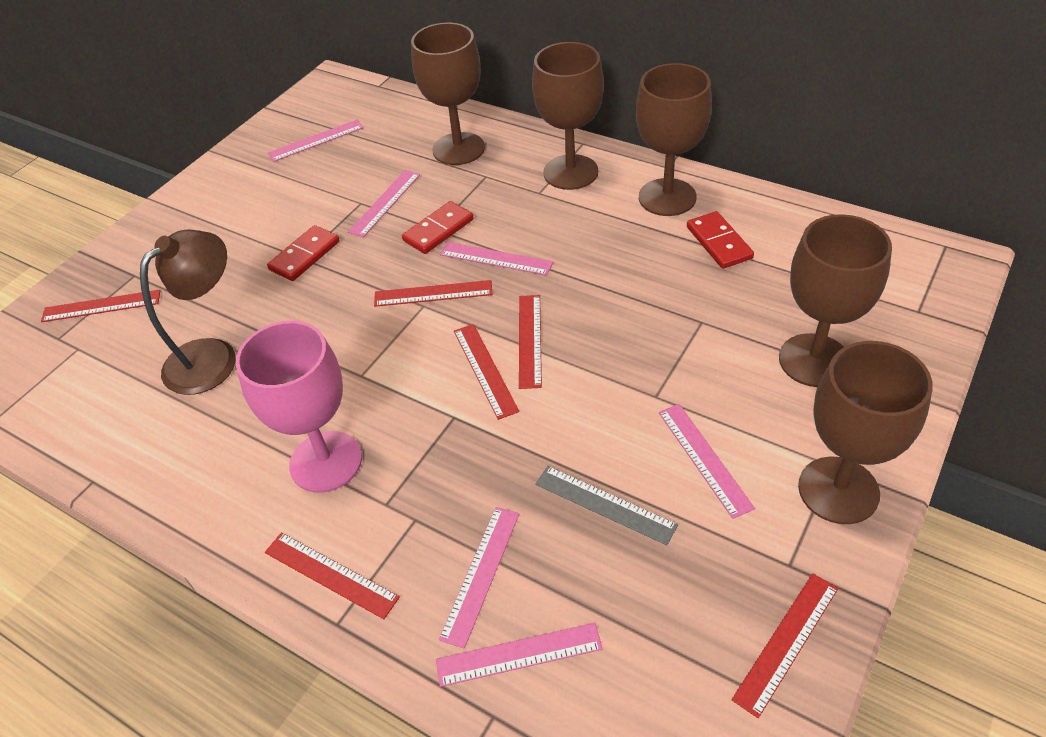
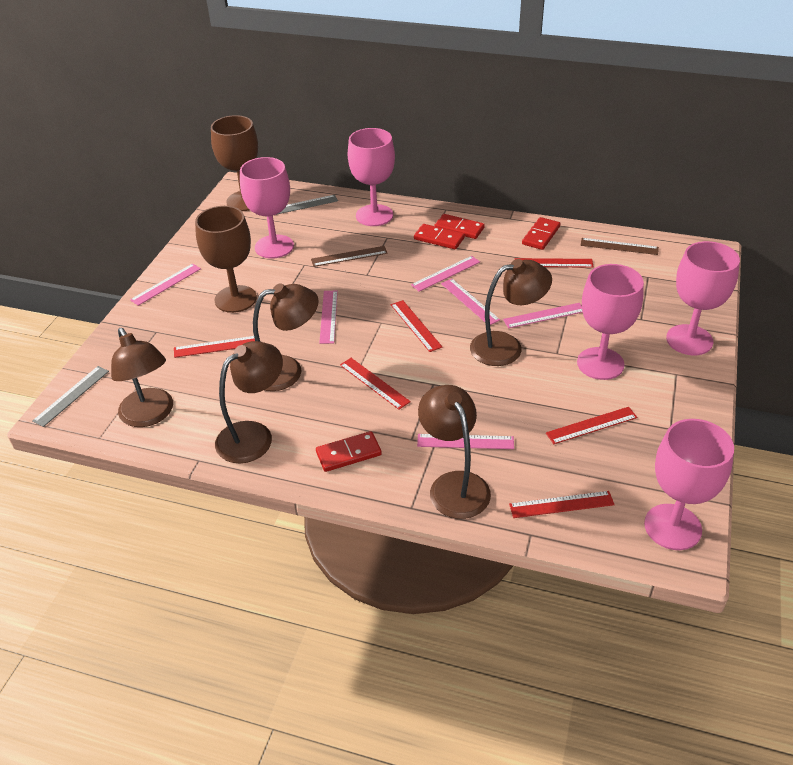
brown goblet: 5 -> 2
brown lamp: 1 -> 5
brown ruler: 0 -> 2
grey ruler: 1 -> 2
pink goblet: 1 -> 5
red domino: 3 -> 4

